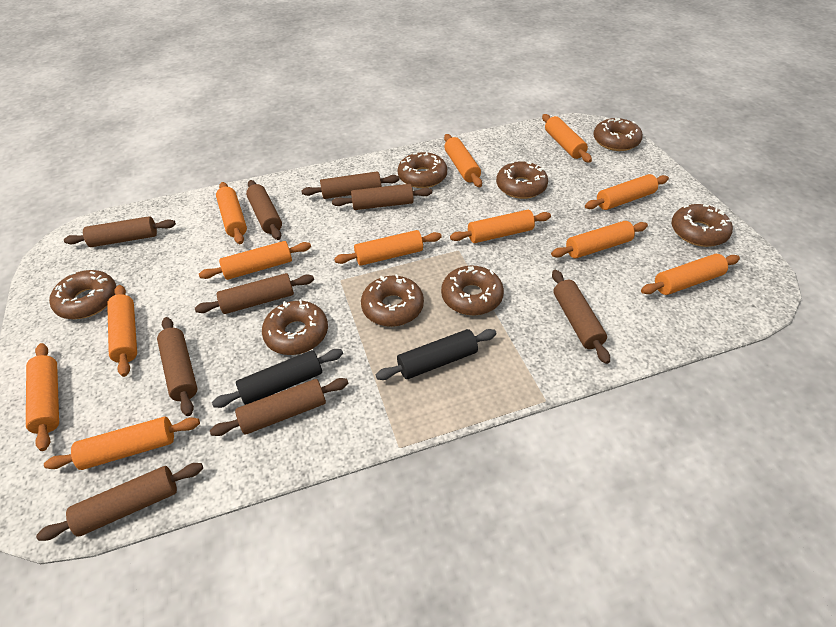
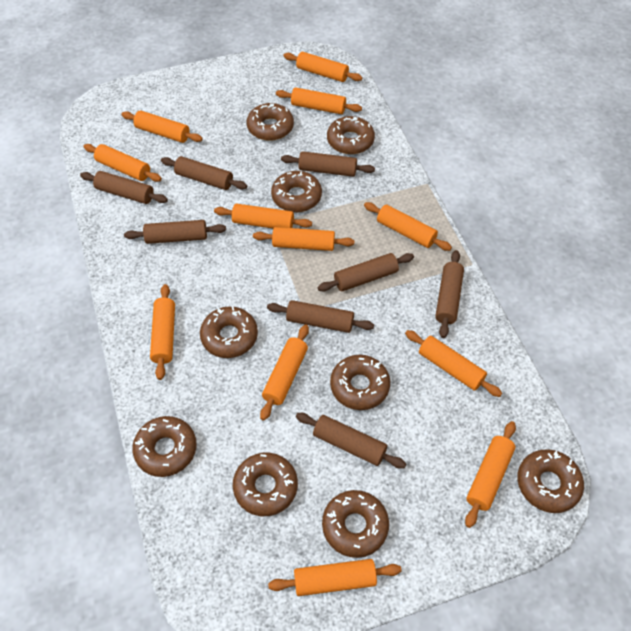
black rolling pin: 2 -> 0
brown donut: 8 -> 9
brown rolling pin: 9 -> 8

